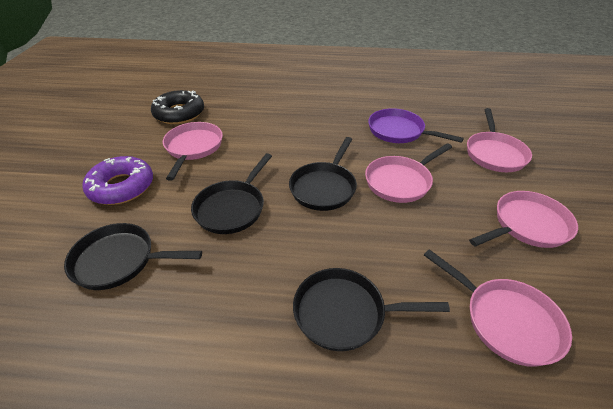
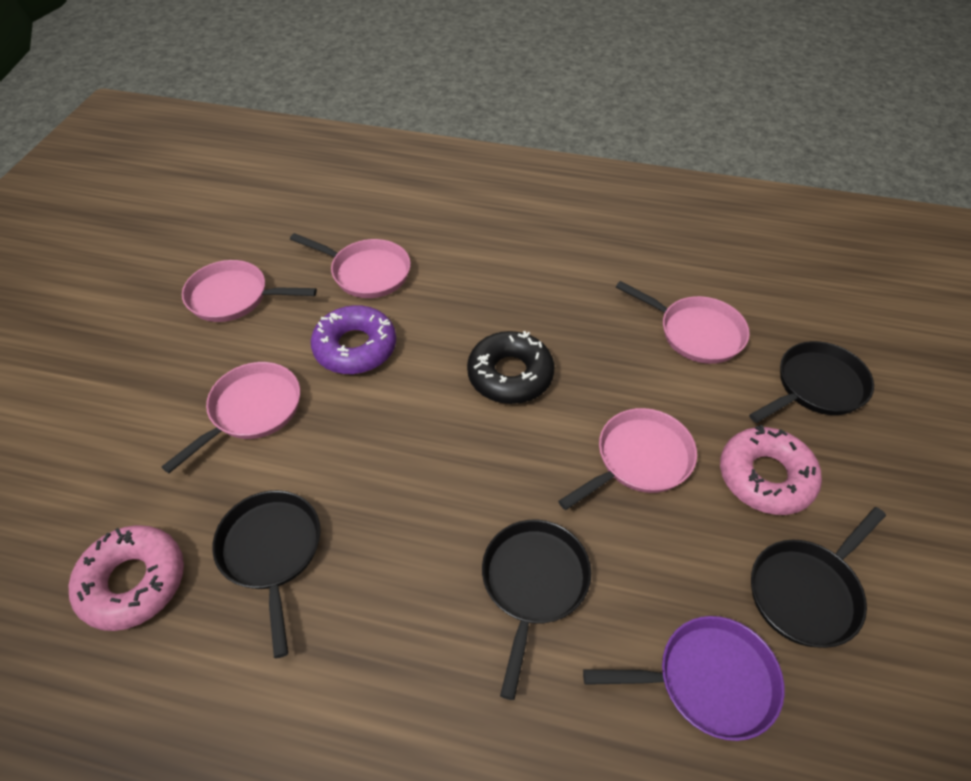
pink donut: 0 -> 2

